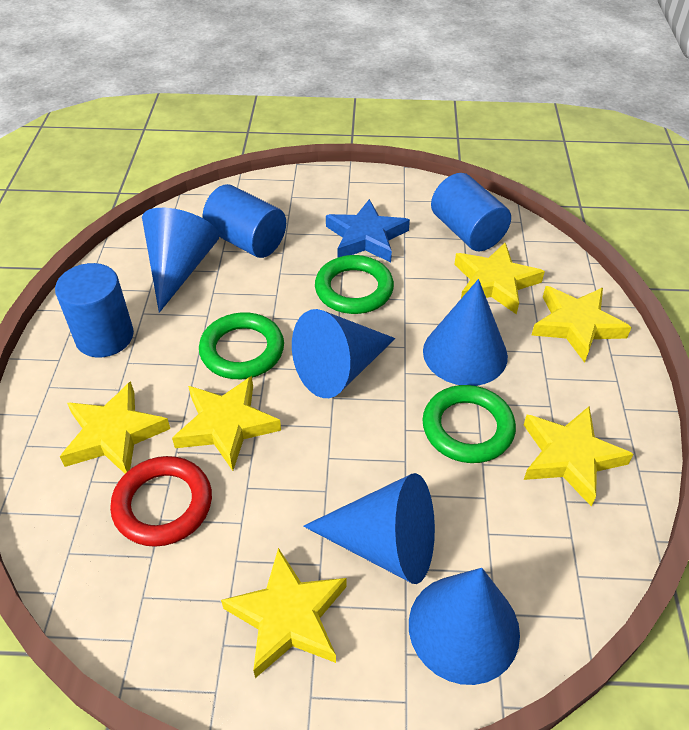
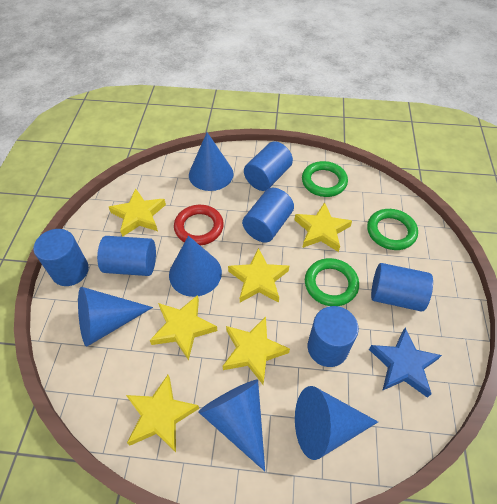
blue cylinder: 3 -> 6

